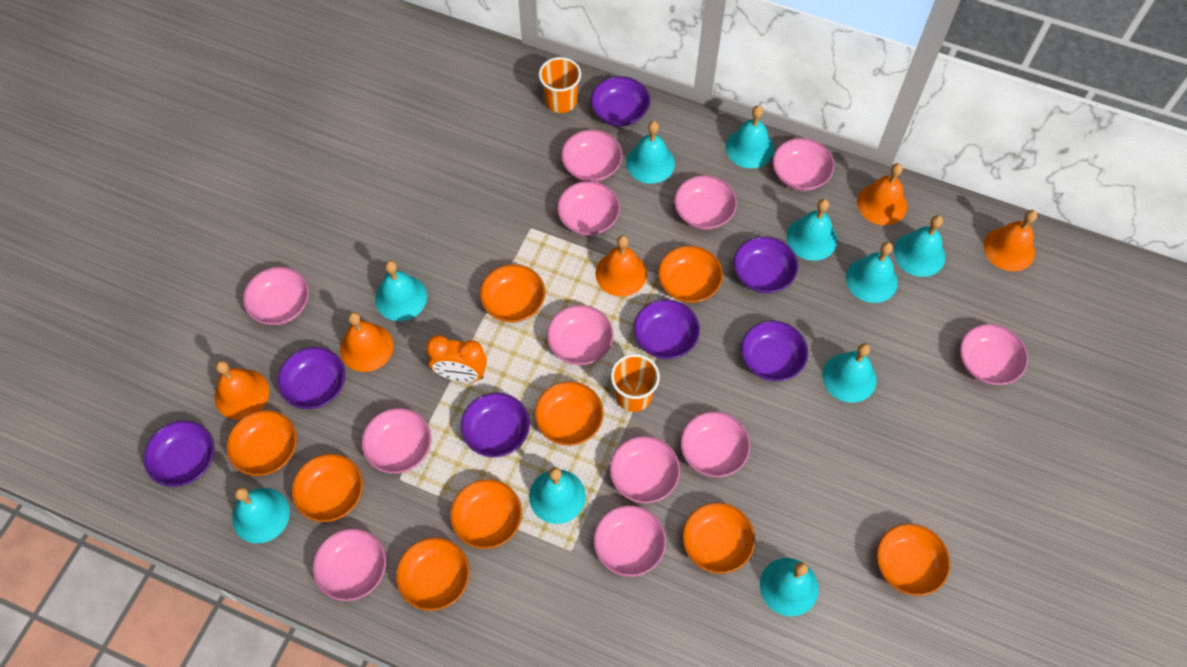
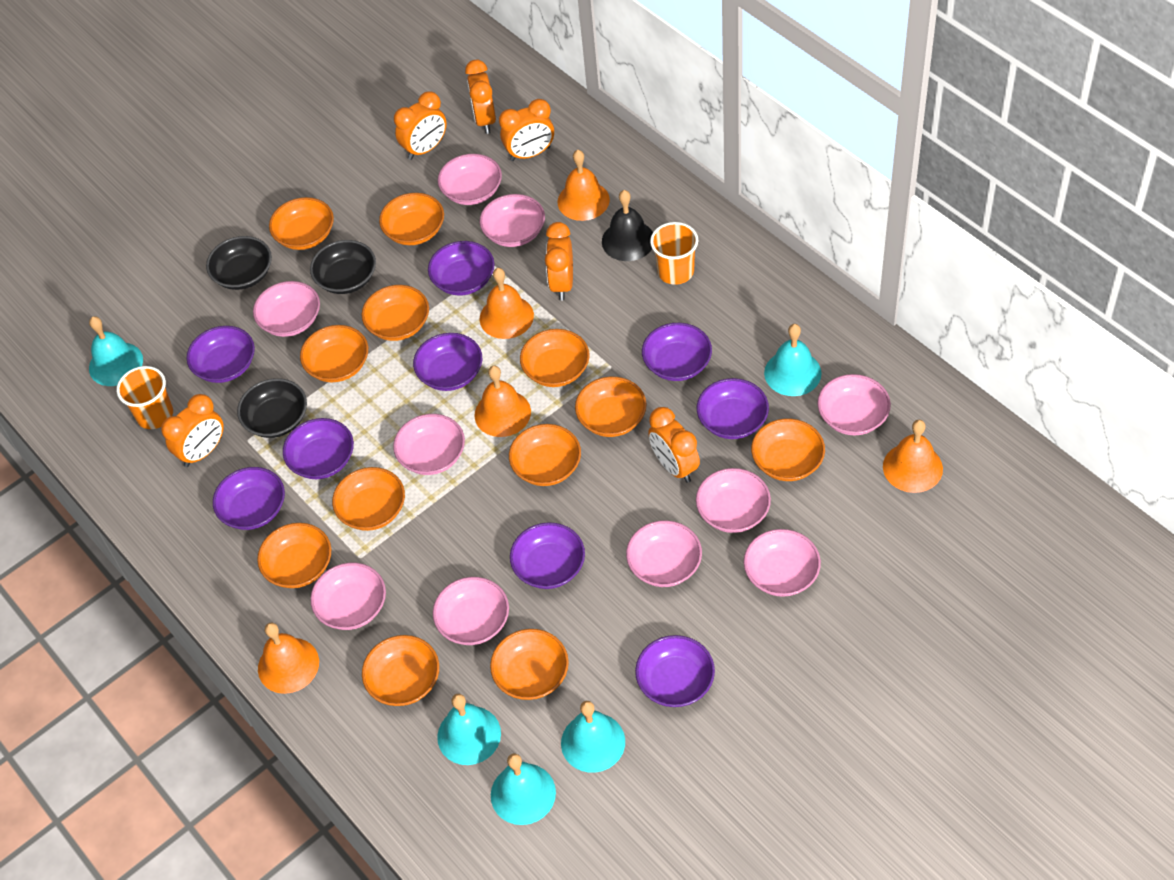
black bell: 0 -> 1
black bowl: 0 -> 3
orange bowl: 9 -> 12
orange clock: 1 -> 6
pink bowl: 12 -> 10
purple bowl: 7 -> 9
turquoise bell: 10 -> 5

